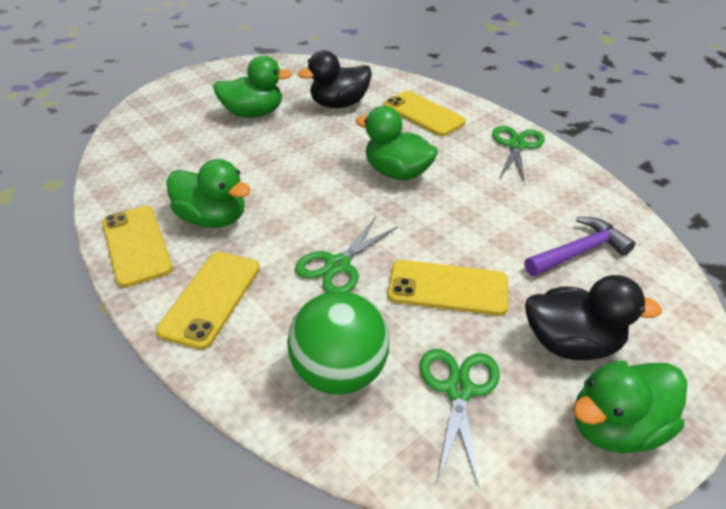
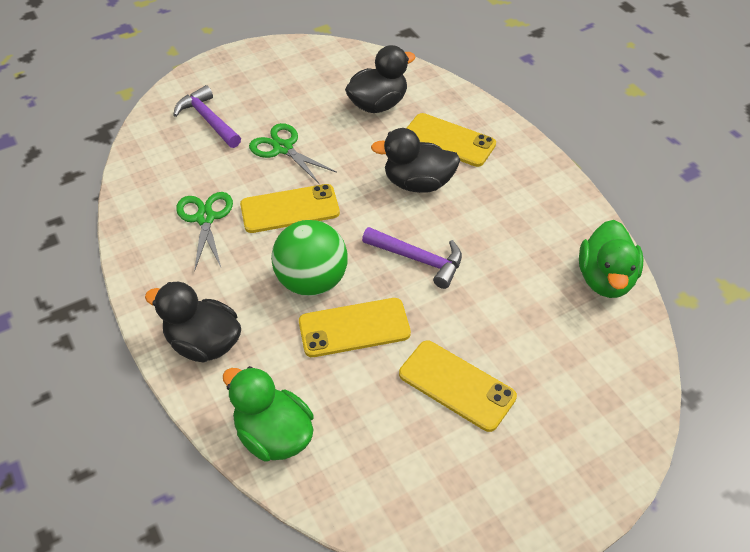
black duck: 2 -> 3
green duck: 4 -> 2
green scissors: 3 -> 2
purple hammer: 1 -> 2

